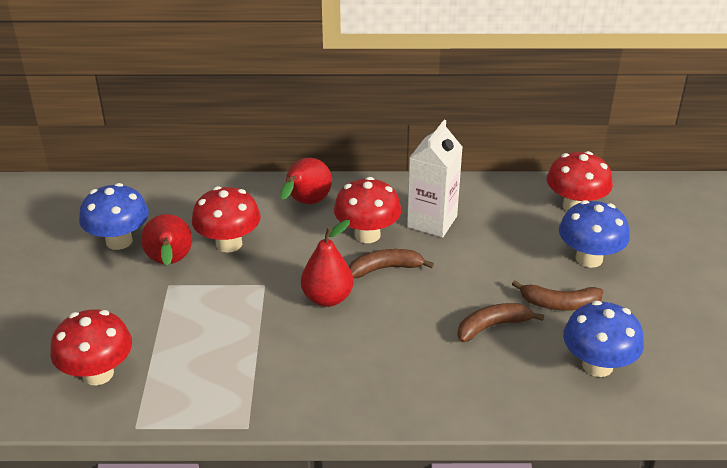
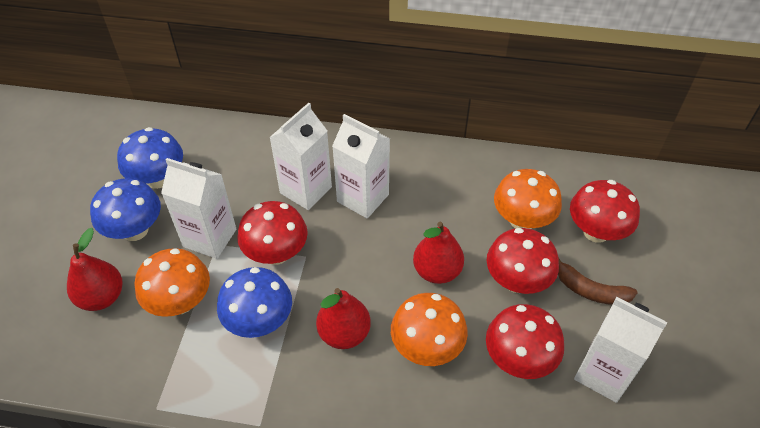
brown banana: 3 -> 1
orange mushroom: 0 -> 3
white carton: 1 -> 4

